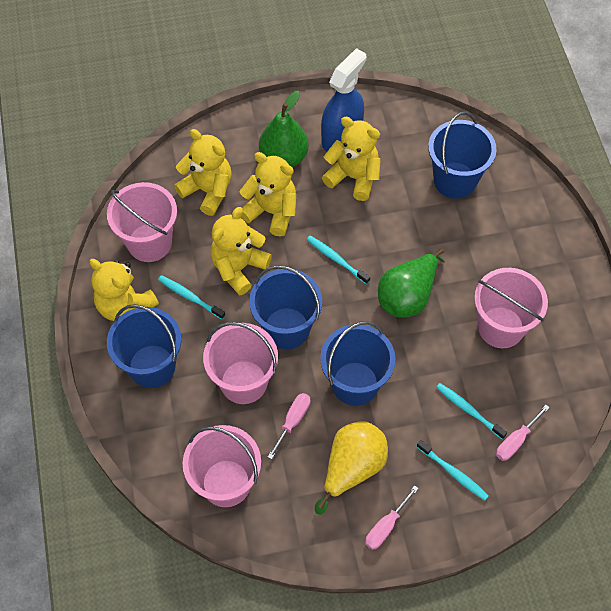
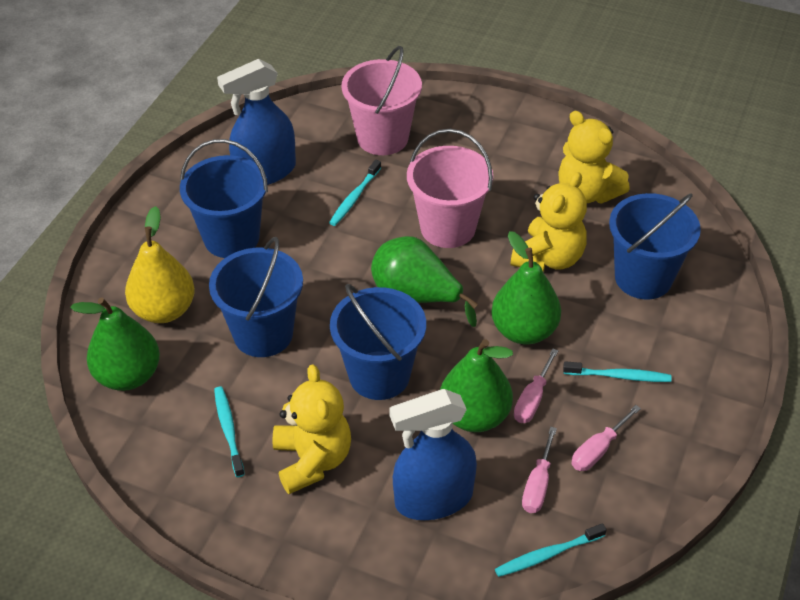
blue spray bottle: 1 -> 2
green pear: 2 -> 4
pink bucket: 4 -> 2
yellow teddy bear: 5 -> 3

